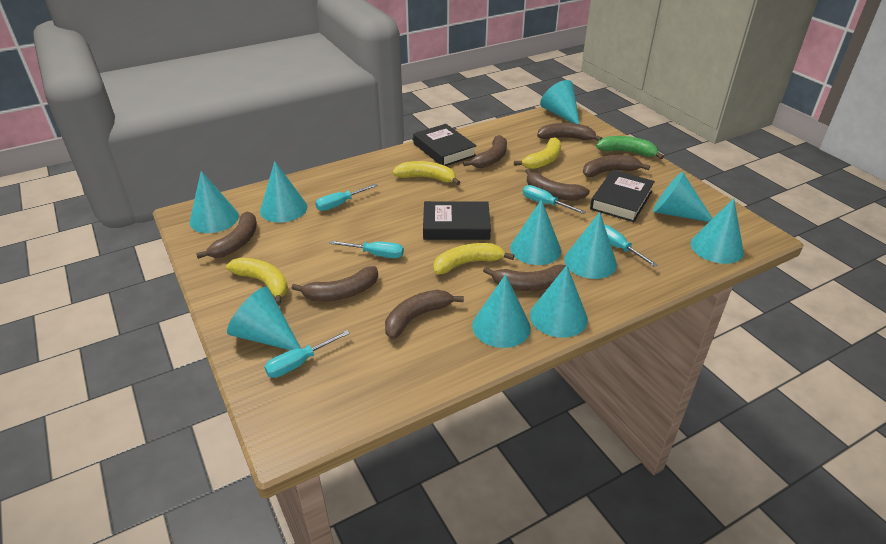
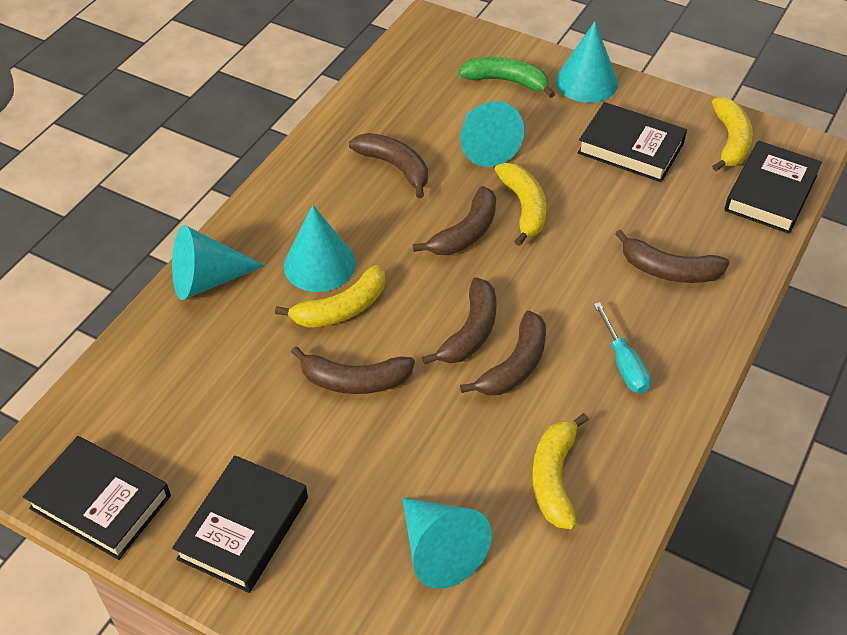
black book: 3 -> 4
brown banana: 8 -> 6
turquoise cone: 10 -> 5
turquoise screwdriver: 5 -> 1

